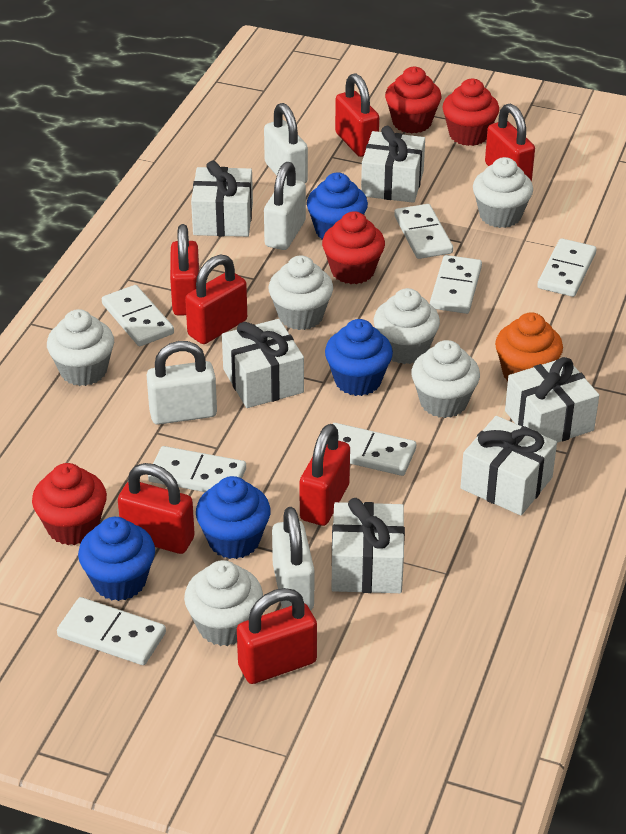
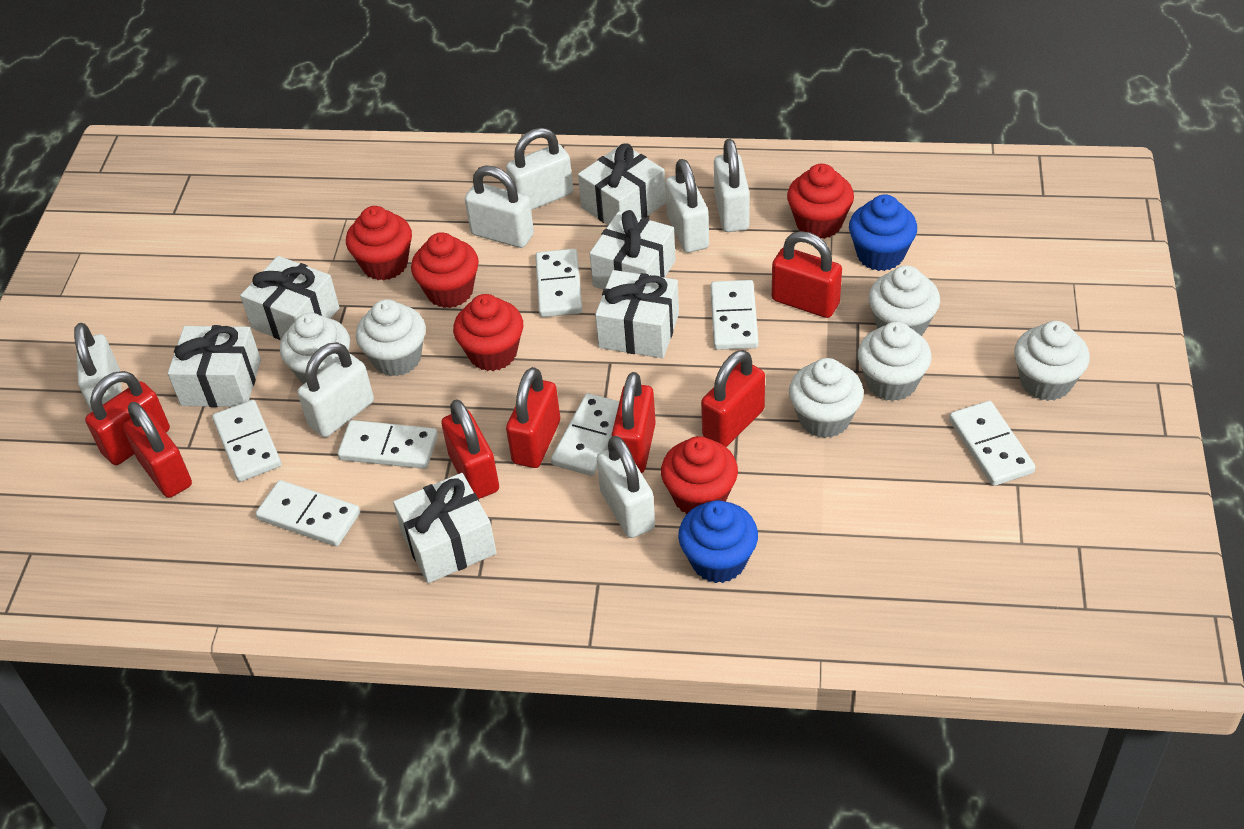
blue cupcake: 4 -> 2
orange cupcake: 1 -> 0
red cupcake: 4 -> 5
white padlock: 4 -> 7

